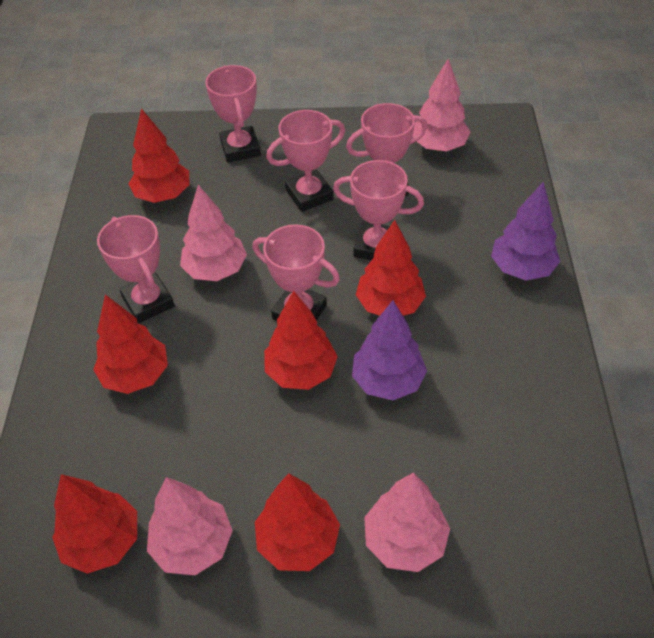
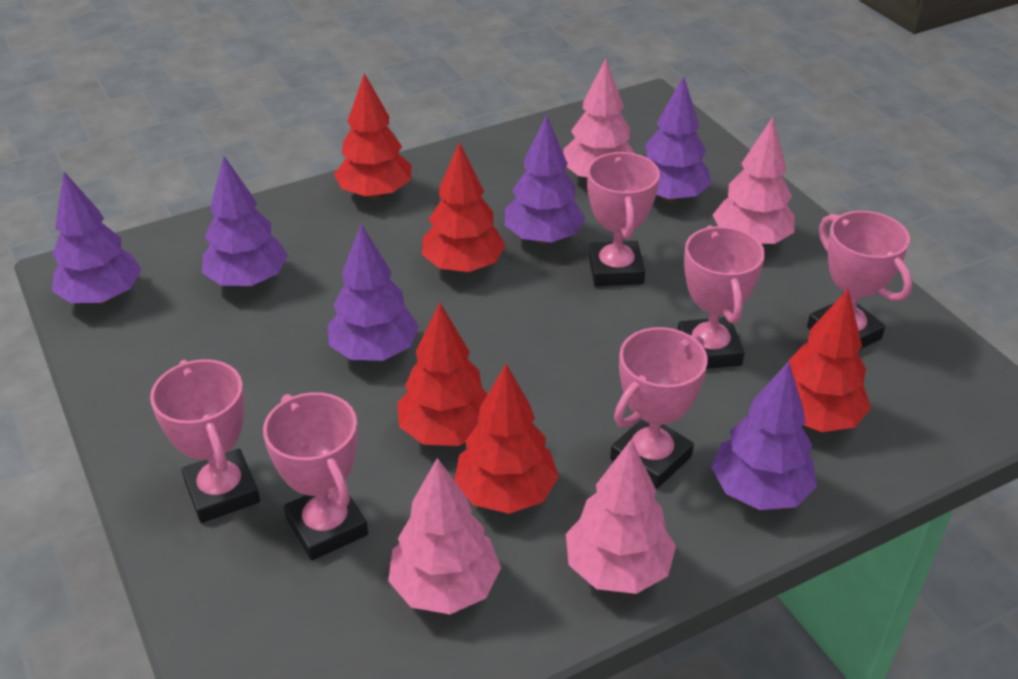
purple tree: 2 -> 6
red tree: 6 -> 5

